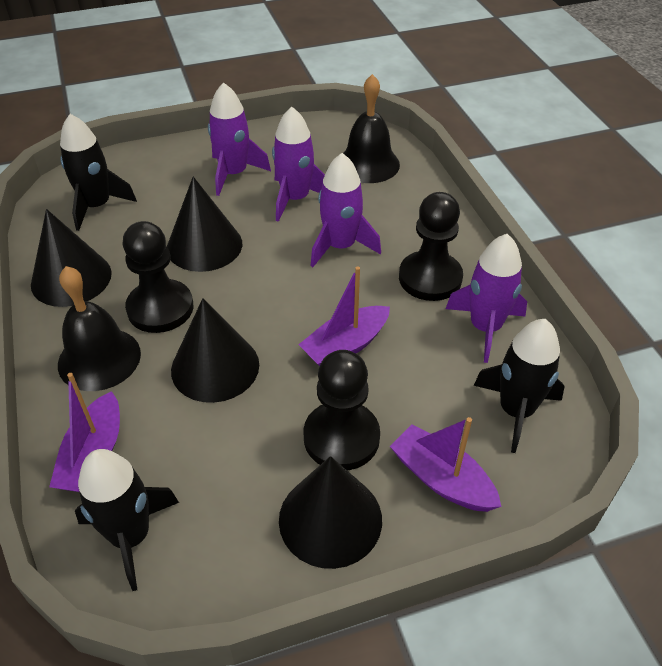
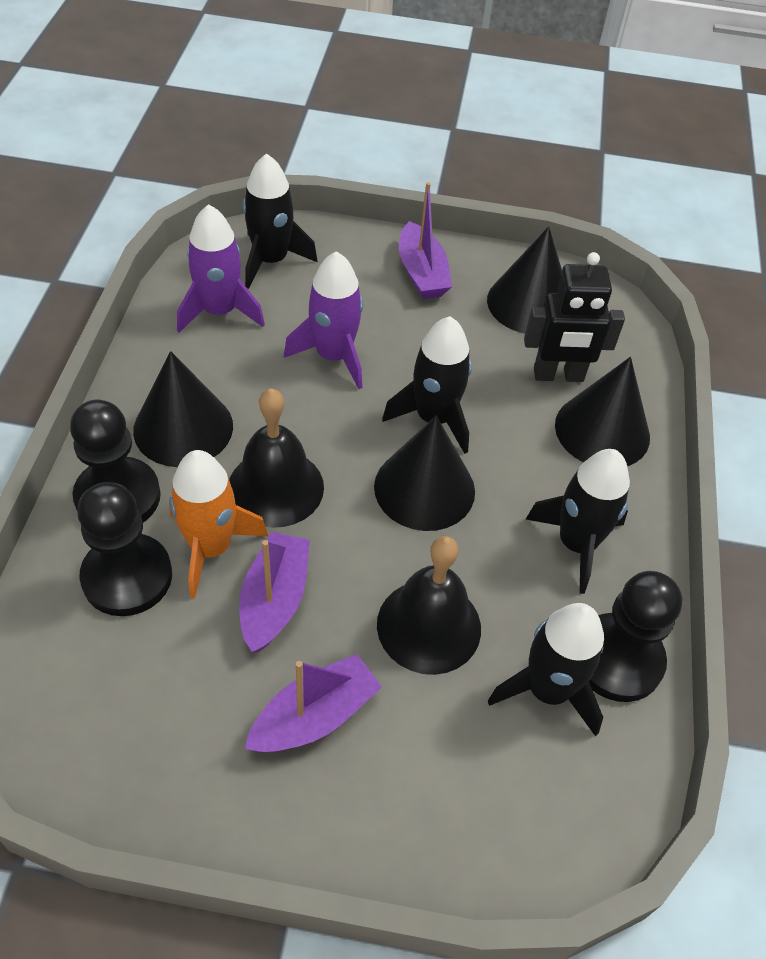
black robot: 0 -> 1
black rocket: 3 -> 4
orange rocket: 0 -> 1
purple rocket: 4 -> 2

